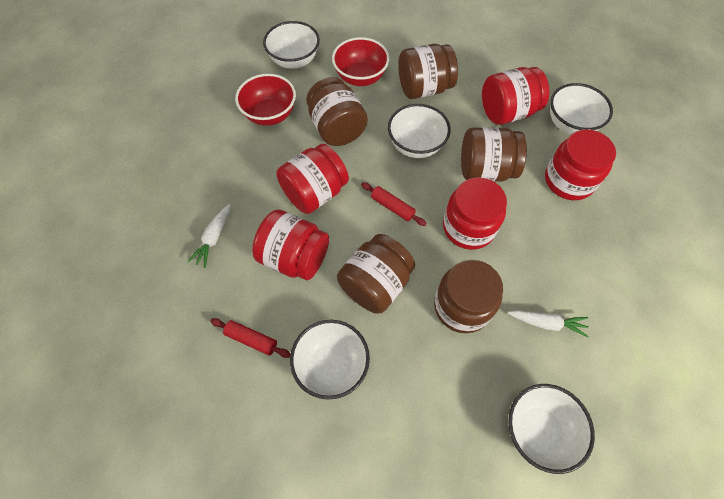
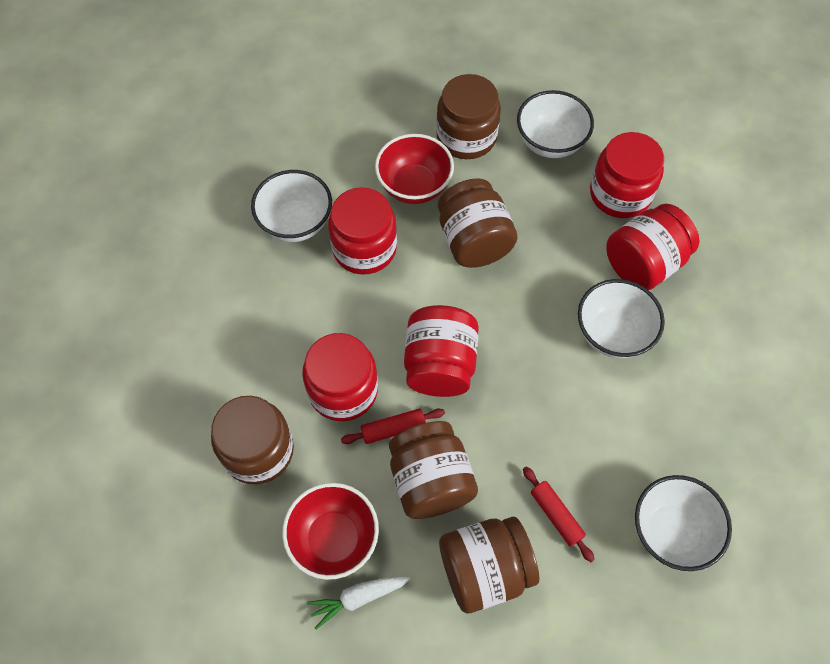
white bowl: 5 -> 4
white carrot: 2 -> 1

